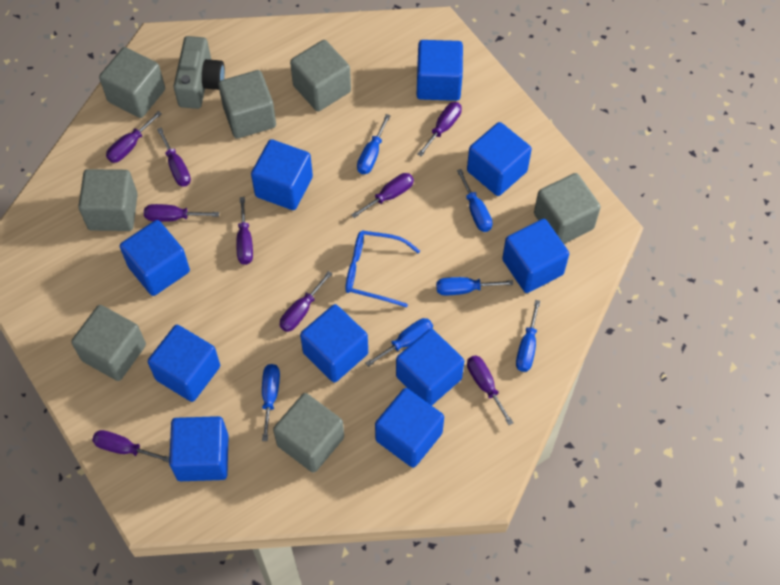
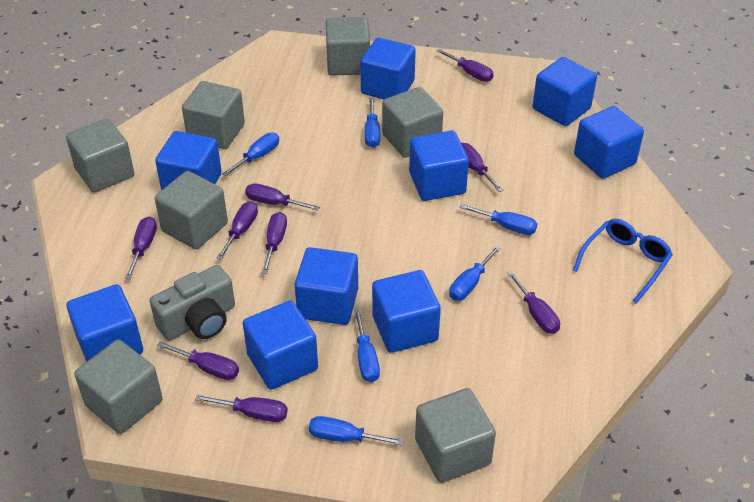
blue cube: 10 -> 9

